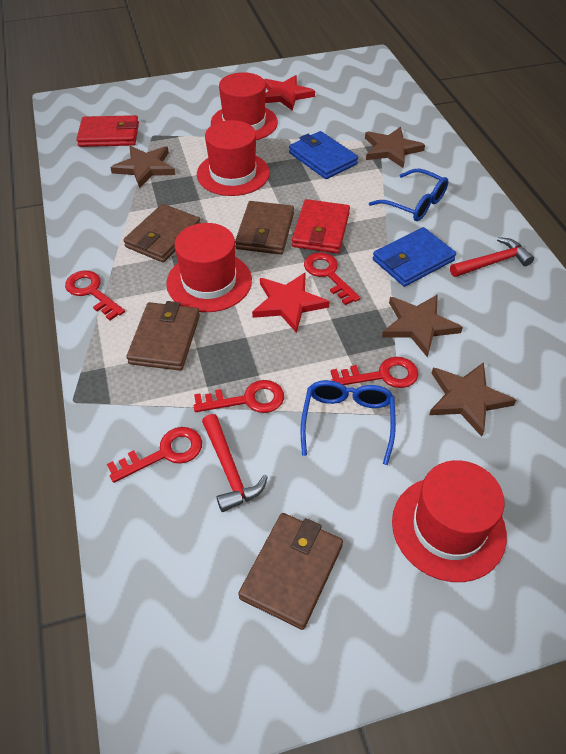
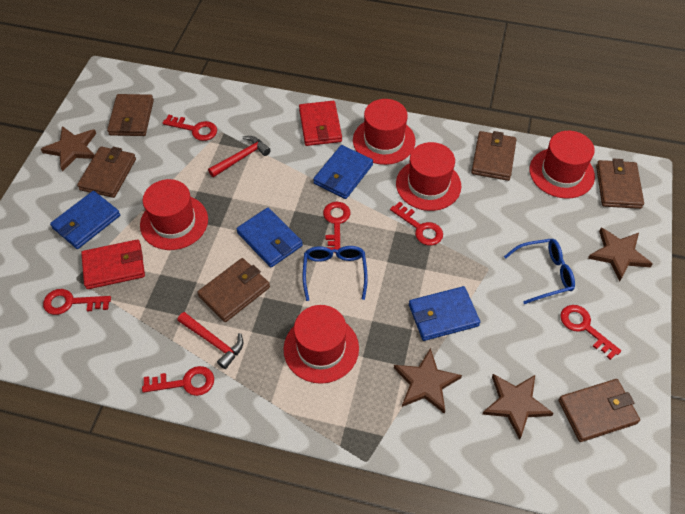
blue wallet: 2 -> 4
brown wallet: 4 -> 6
red hat: 4 -> 5
red key: 5 -> 6
red star: 2 -> 0

